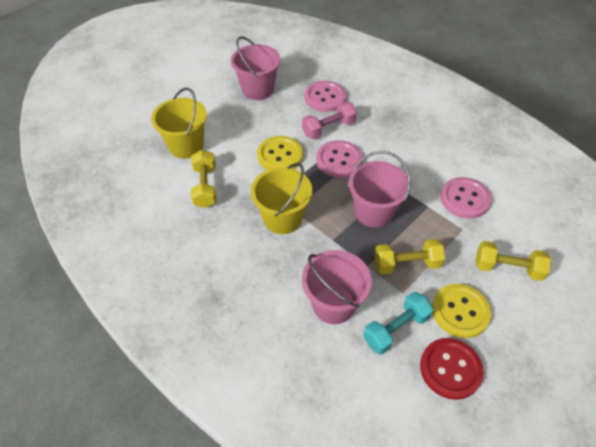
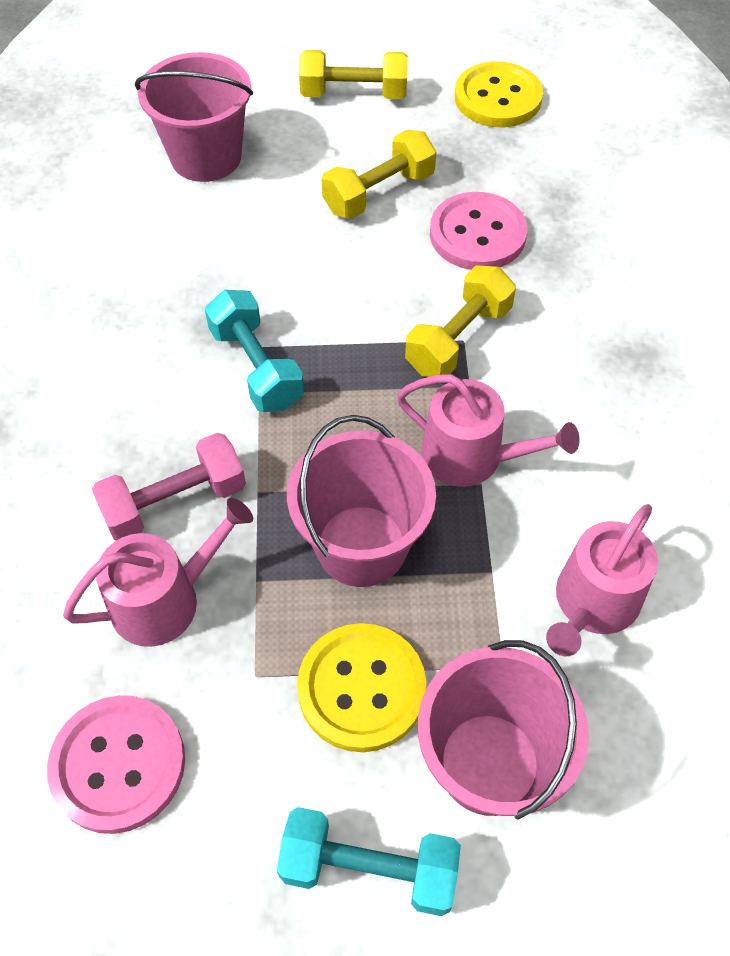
pink button: 3 -> 2
pink watering can: 0 -> 3
red button: 1 -> 0
turquoise dumbbell: 1 -> 2
yellow bucket: 2 -> 0

